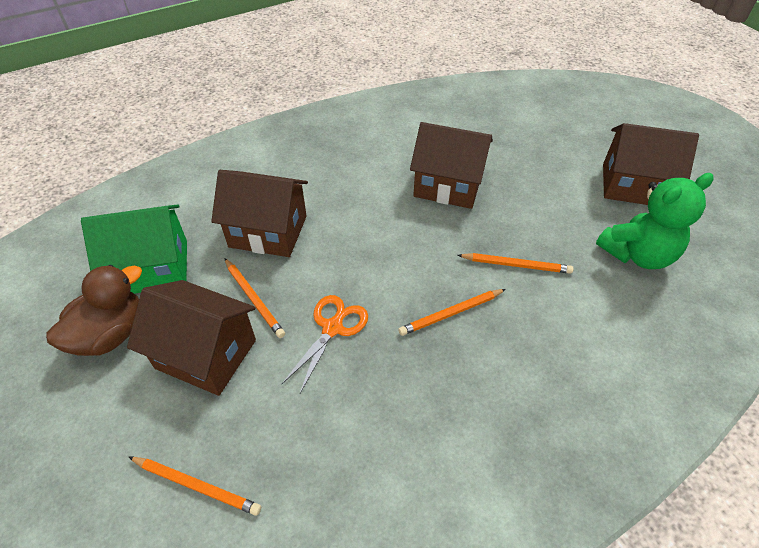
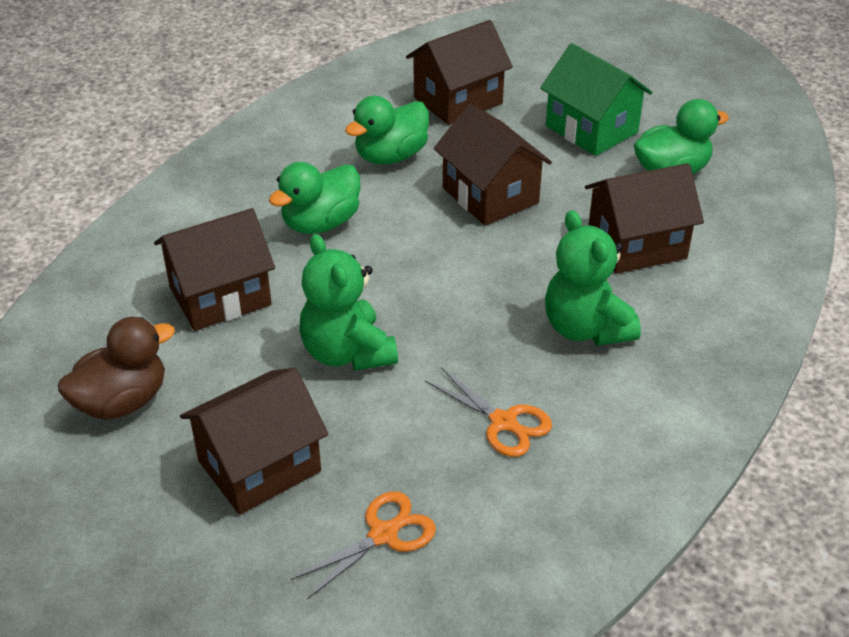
brown house: 4 -> 5
green duck: 0 -> 3
green teddy bear: 1 -> 2
orange pencil: 4 -> 0
orange scissors: 1 -> 2

